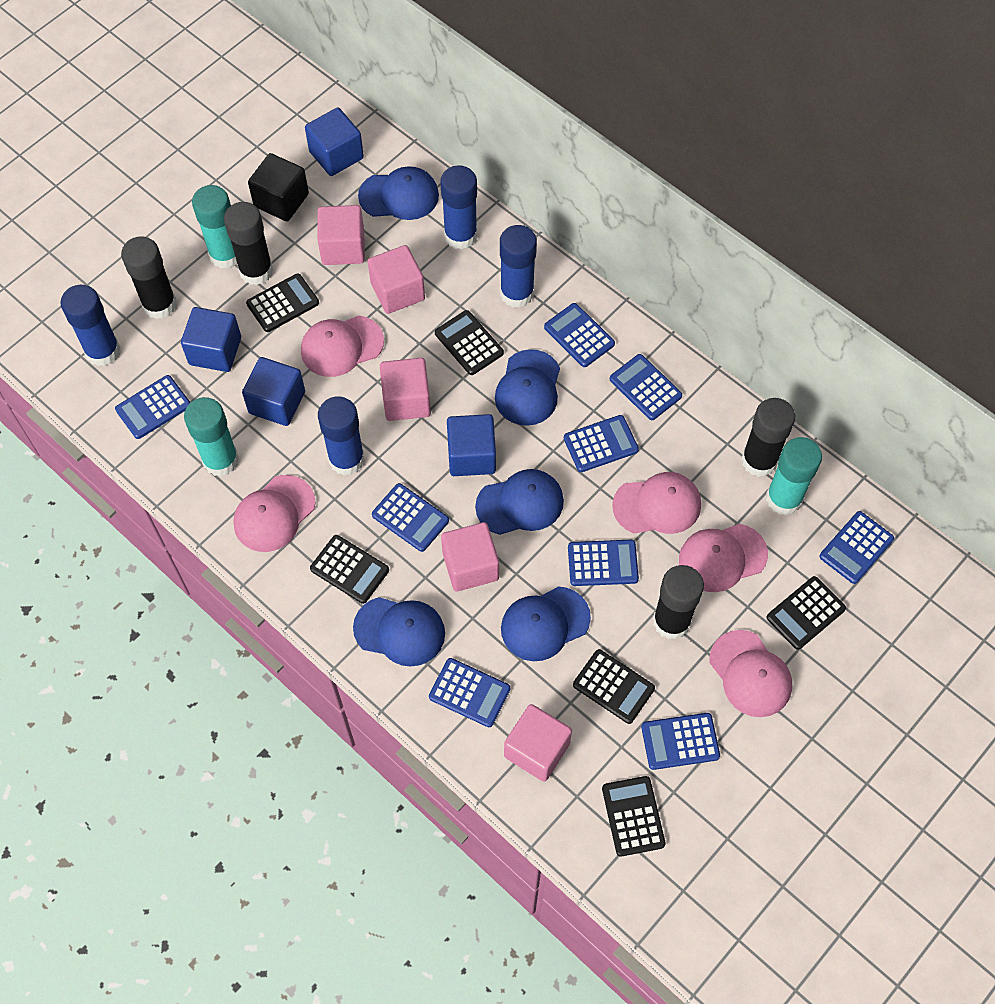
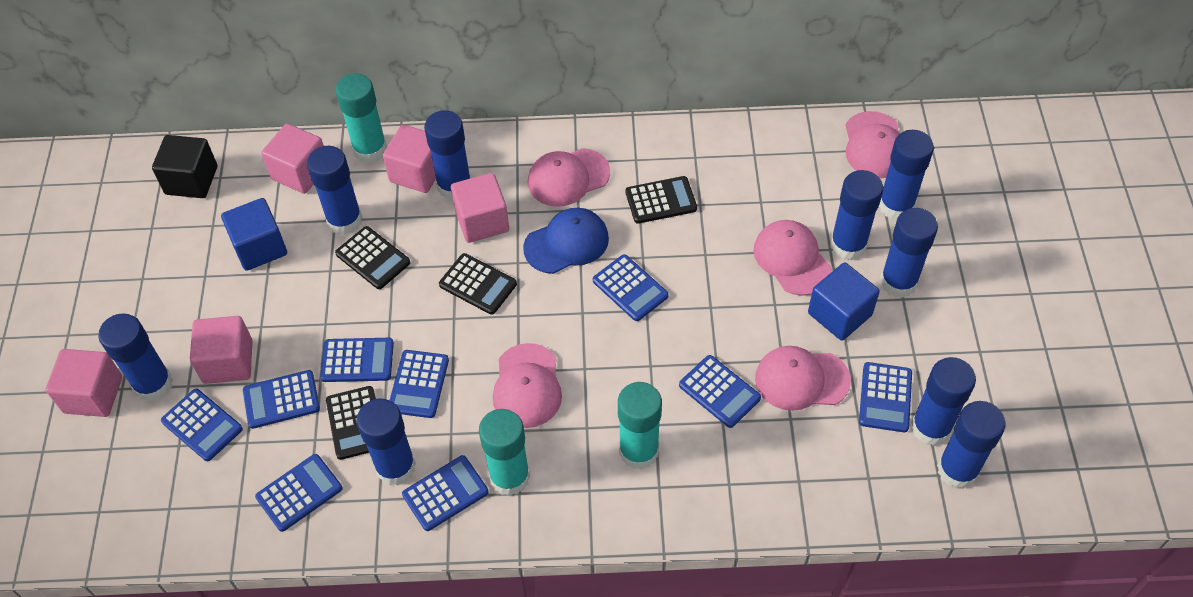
black calculator: 6 -> 4
black glue stick: 4 -> 0
blue cap: 5 -> 1
blue cube: 4 -> 2
blue glue stick: 4 -> 9

